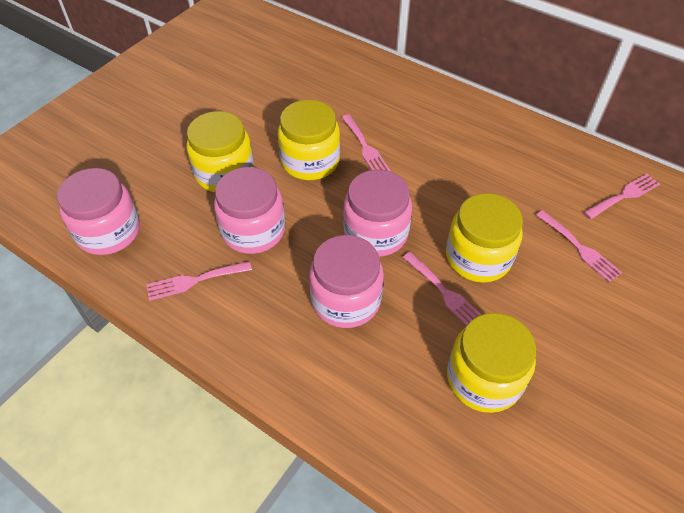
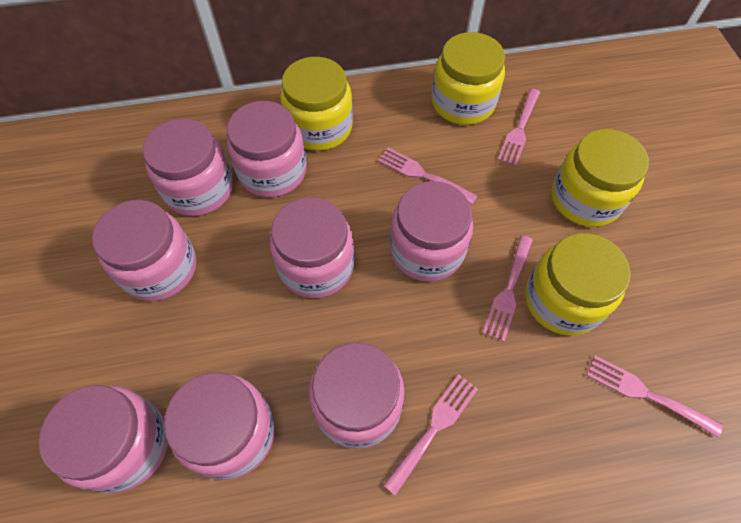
pink jar: 4 -> 8

